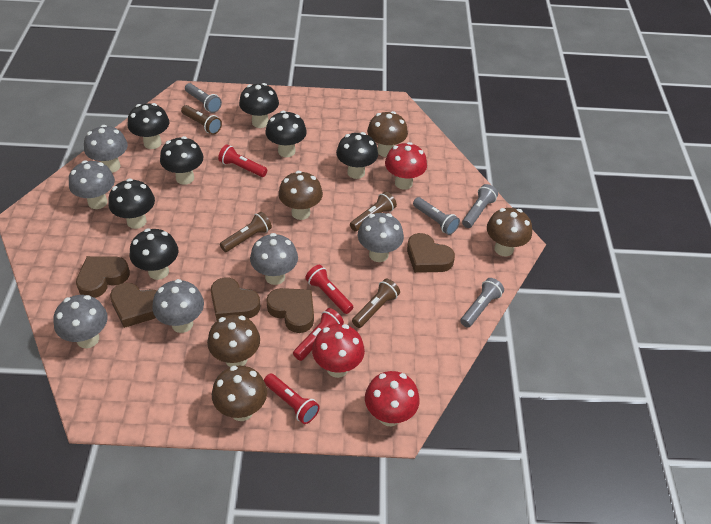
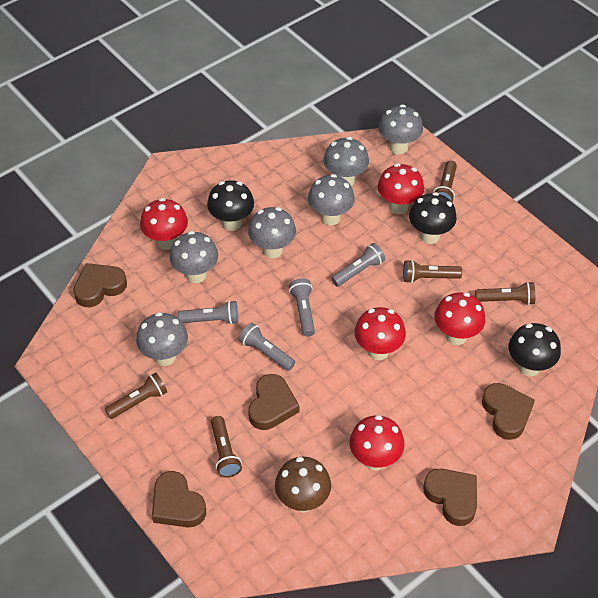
black mushroom: 7 -> 3
brown flashlight: 4 -> 5
brown mushroom: 5 -> 1
red flashlight: 4 -> 0
red mushroom: 3 -> 5

